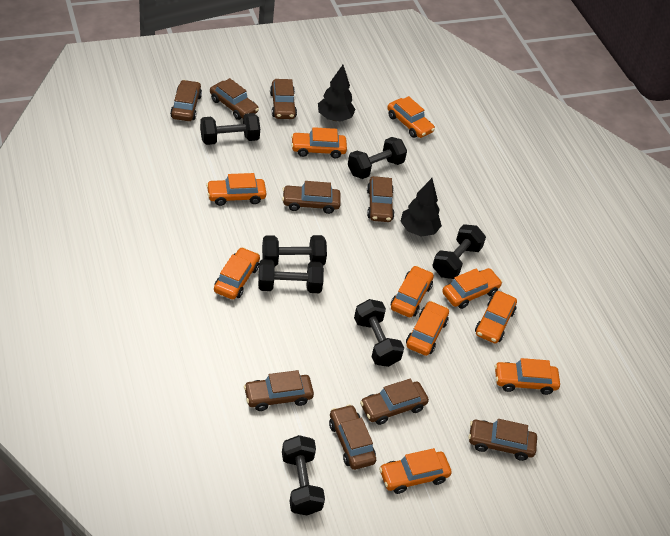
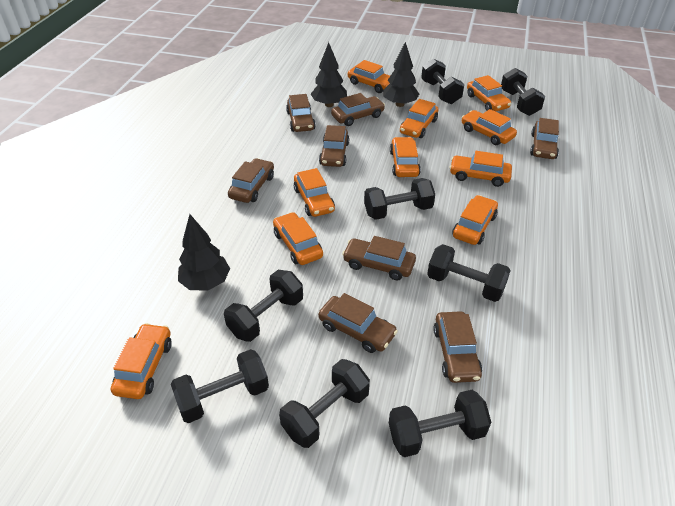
black dumbbell: 7 -> 8
black tree: 2 -> 3
brown car: 9 -> 8

